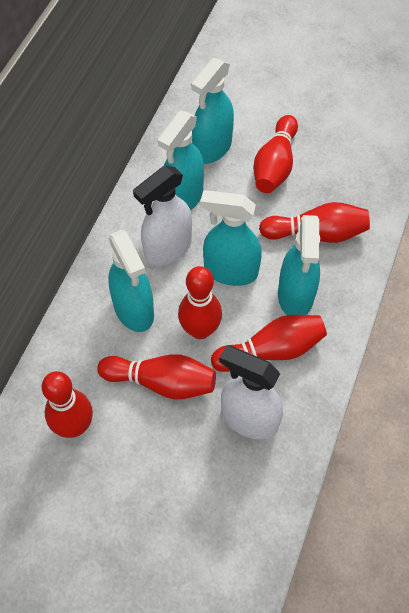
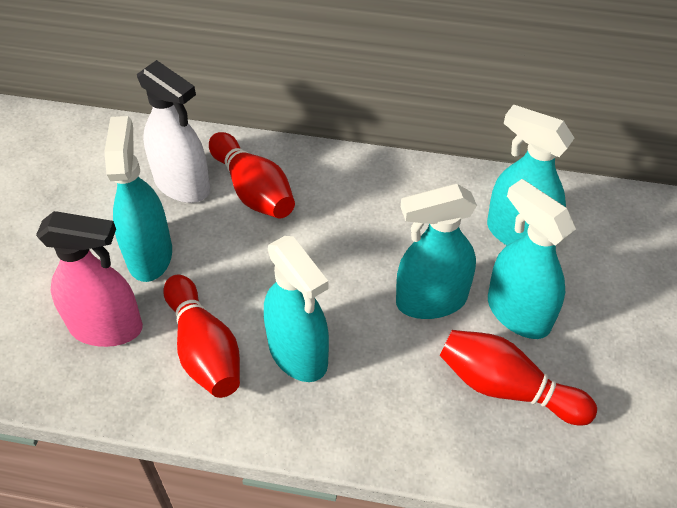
pink spray bottle: 0 -> 1
red bowling pin: 6 -> 3
white spray bottle: 2 -> 1

